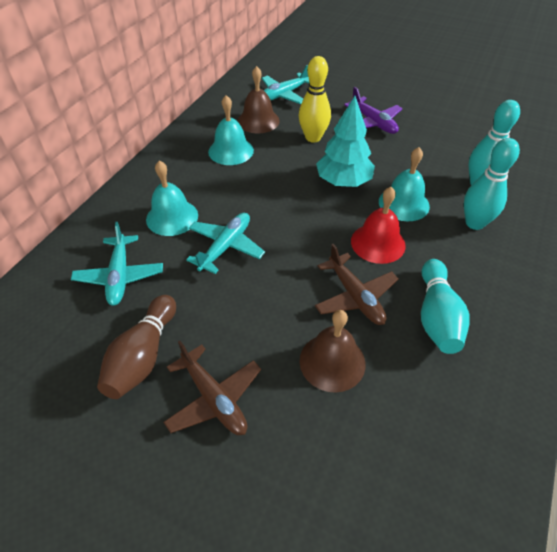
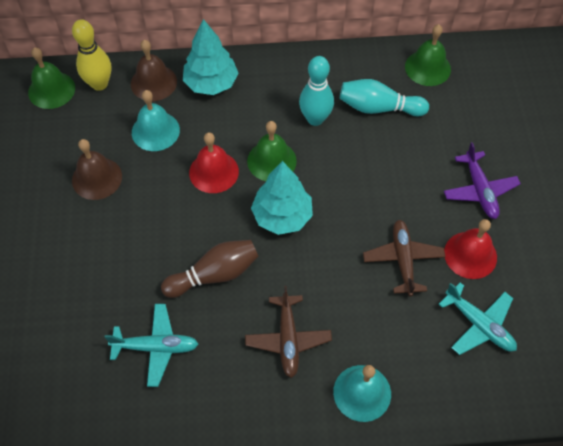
green bell: 0 -> 3
red bell: 1 -> 2
turquoise bell: 3 -> 2
turquoise bowling pin: 3 -> 2
turquoise plane: 3 -> 2
turquoise tree: 1 -> 2

